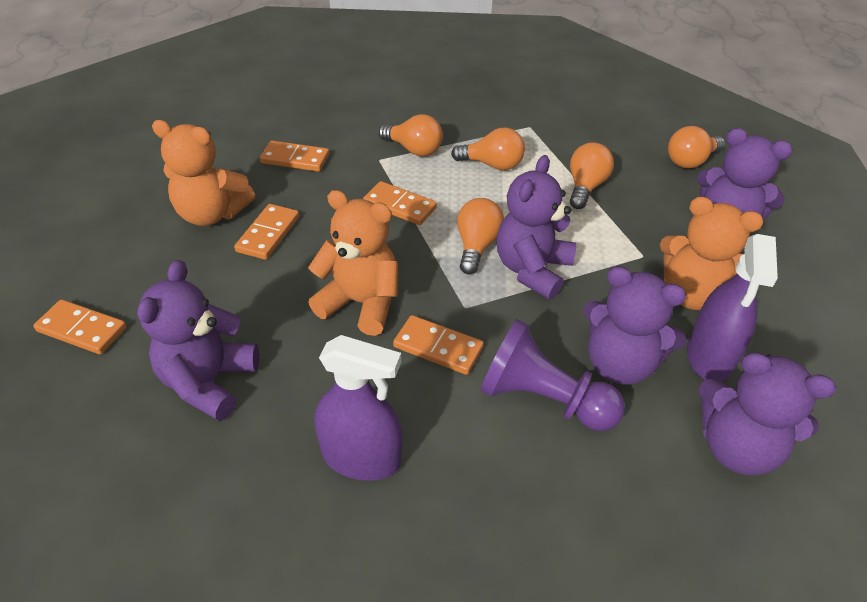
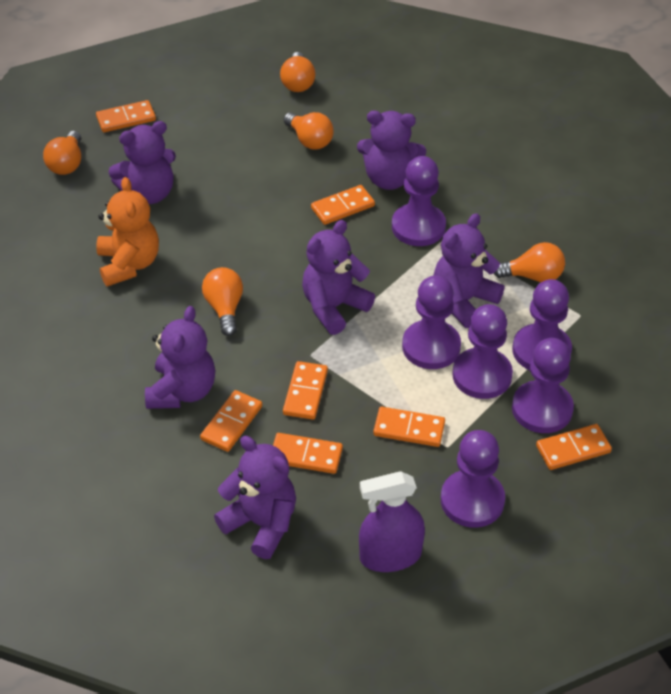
orange domino: 5 -> 7
orange teddy bear: 3 -> 1
purple pawn: 1 -> 6
purple spray bottle: 2 -> 1
purple teddy bear: 5 -> 6

